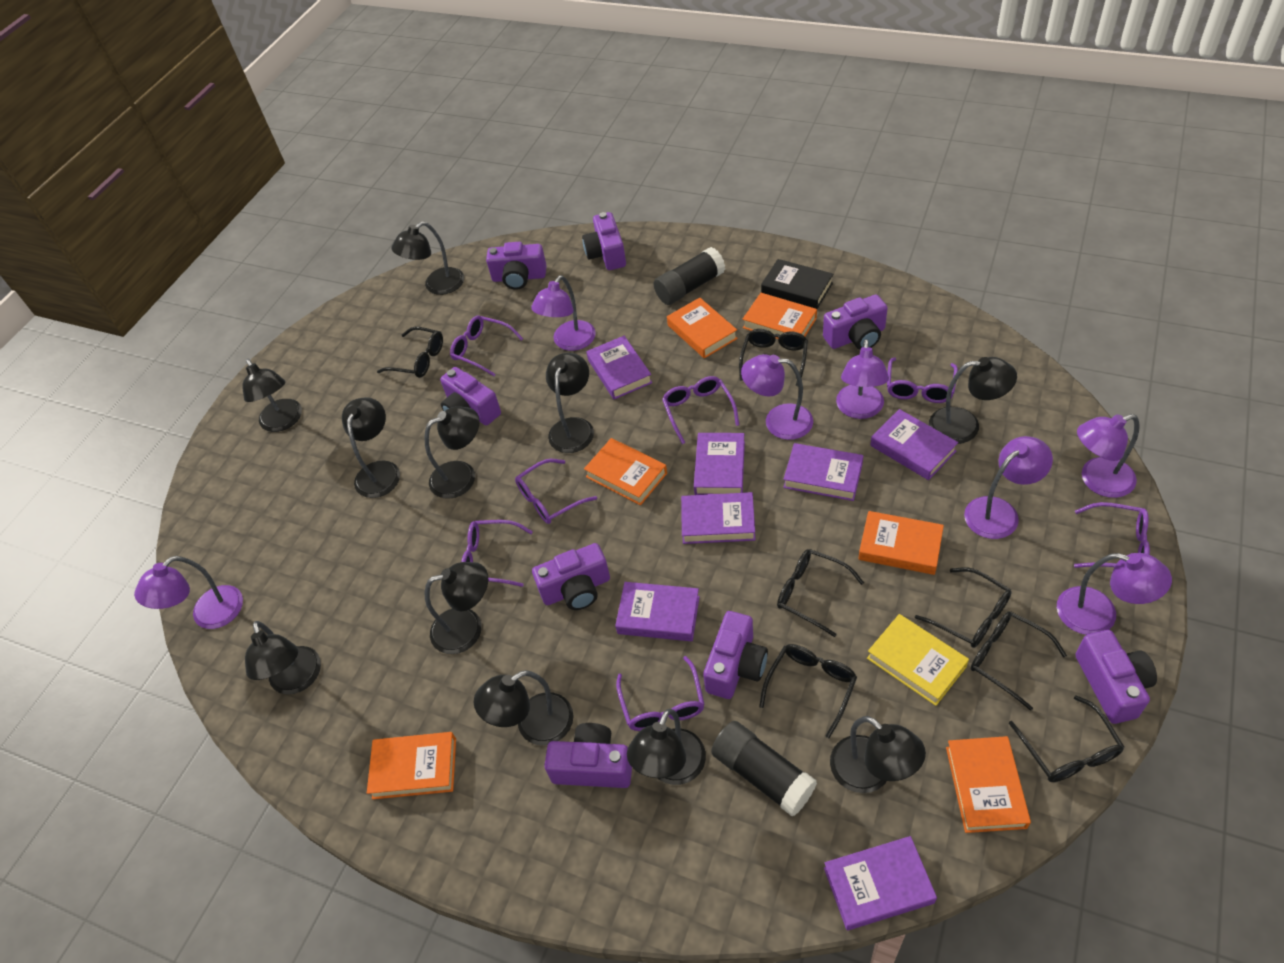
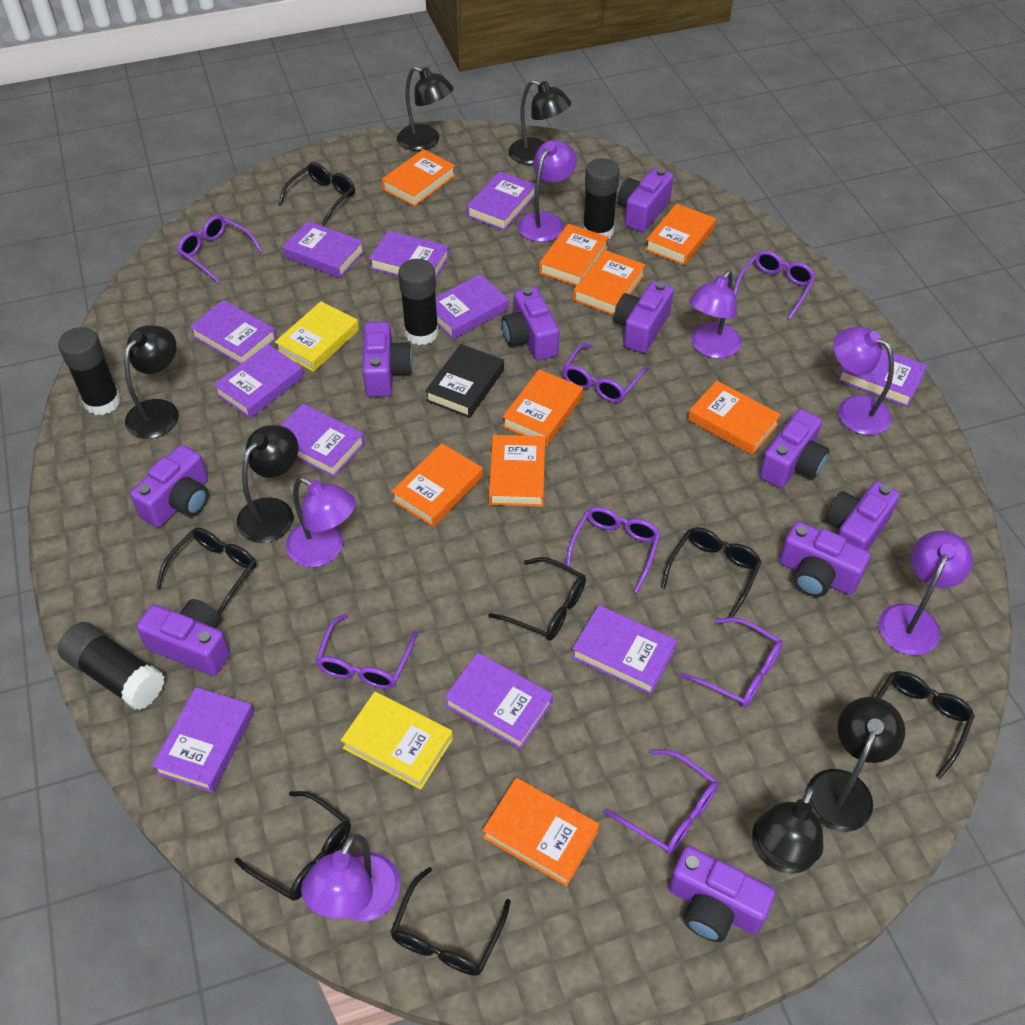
black glue stick: 2 -> 4
black lamp: 11 -> 6
orange book: 6 -> 9
purple book: 7 -> 11
purple camera: 8 -> 10
purple lamp: 7 -> 6
yellow book: 1 -> 2

